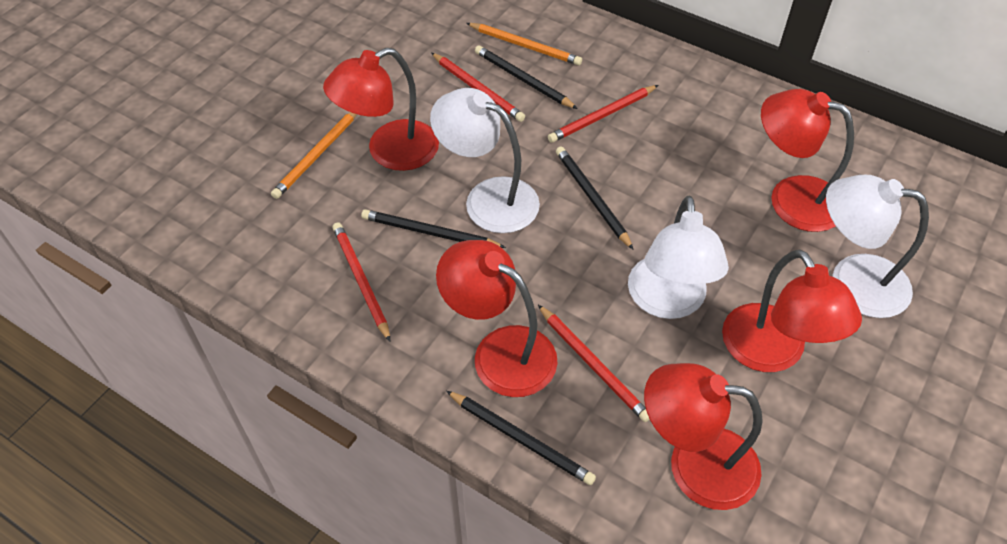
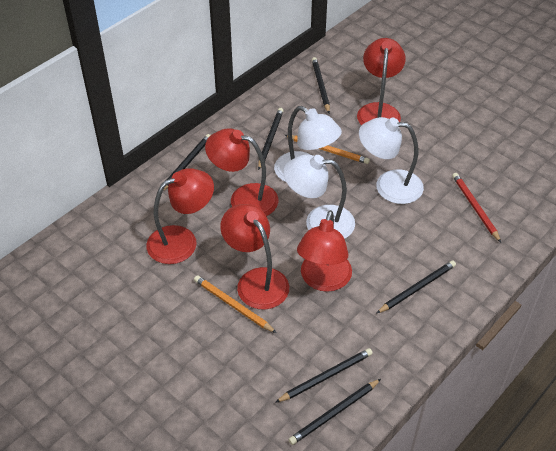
black pencil: 4 -> 6
red pencil: 4 -> 1

